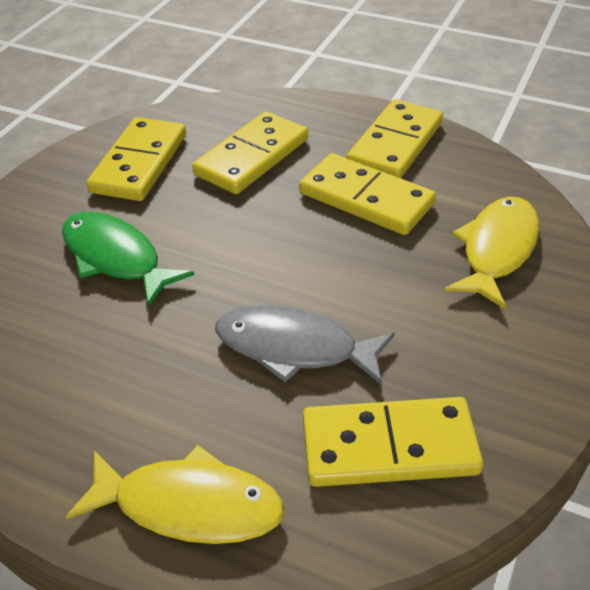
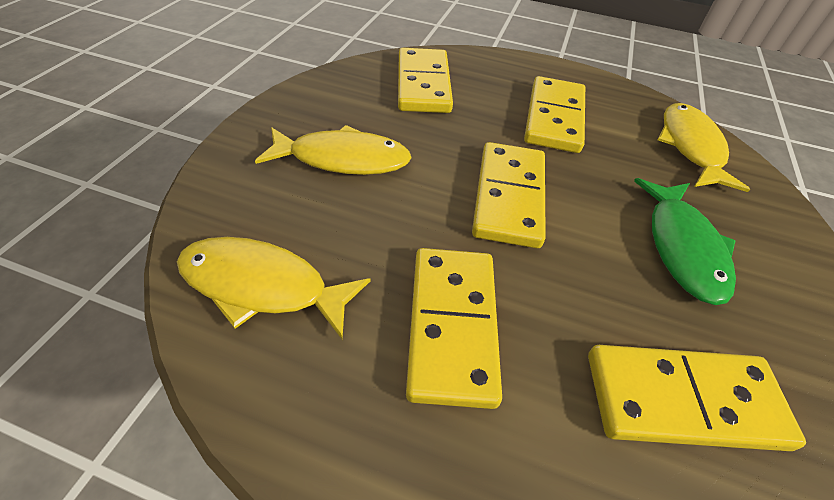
grey fish: 1 -> 0
yellow fish: 2 -> 3

